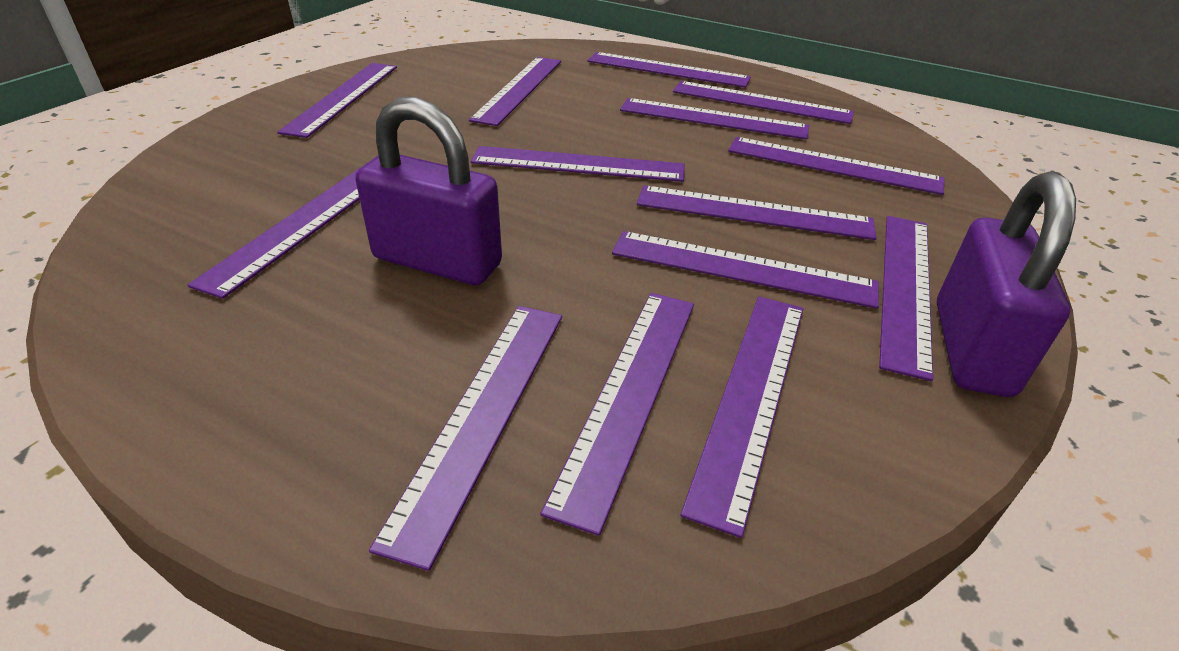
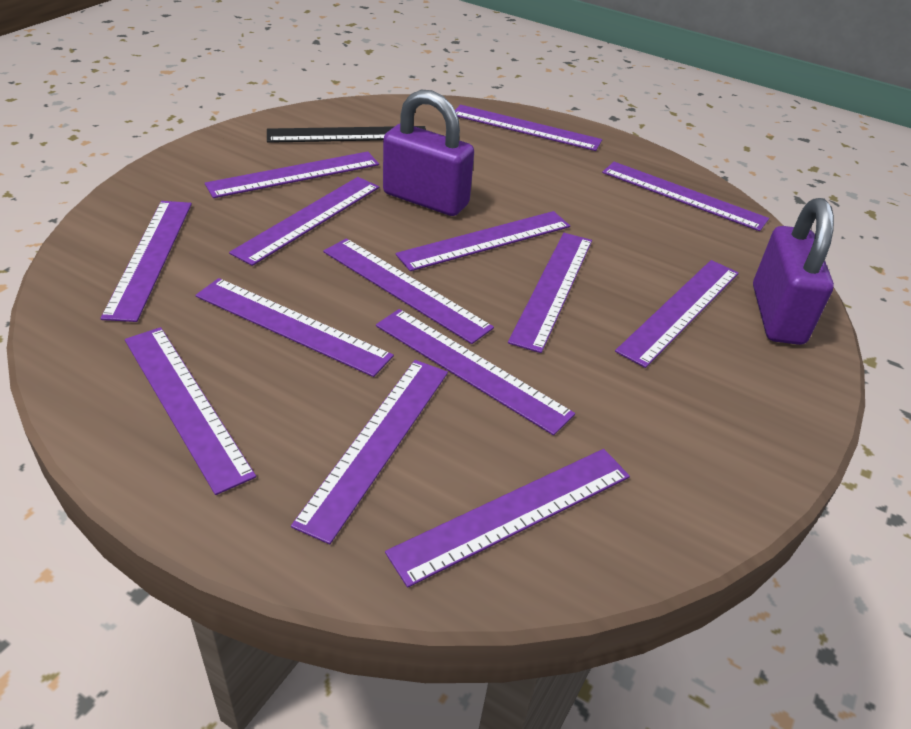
black ruler: 0 -> 1

